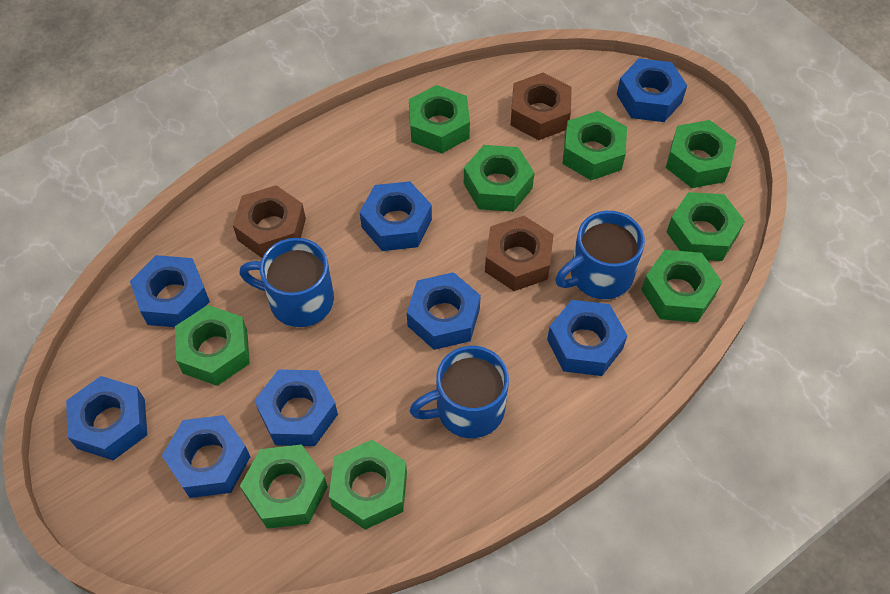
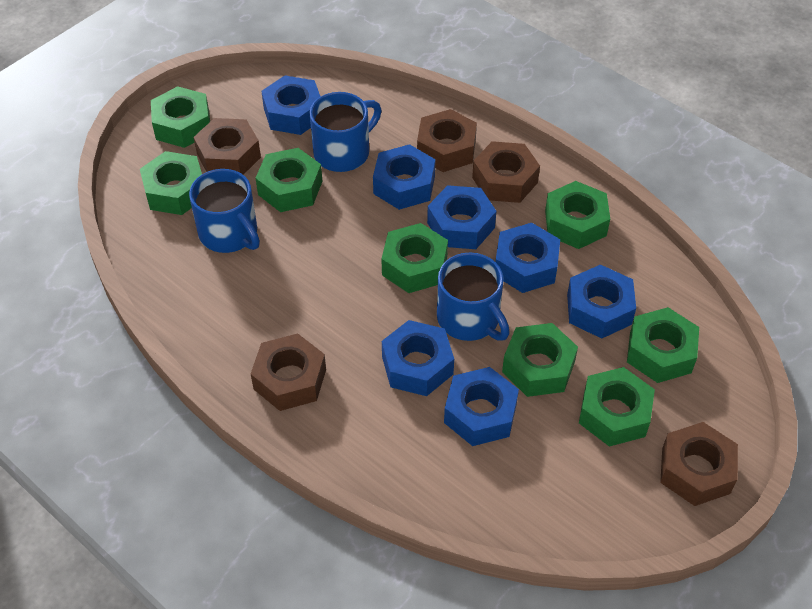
blue nut: 8 -> 7
brown nut: 3 -> 5
green nut: 9 -> 8

